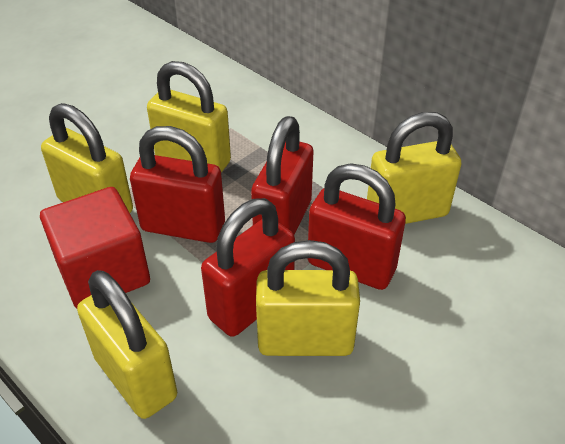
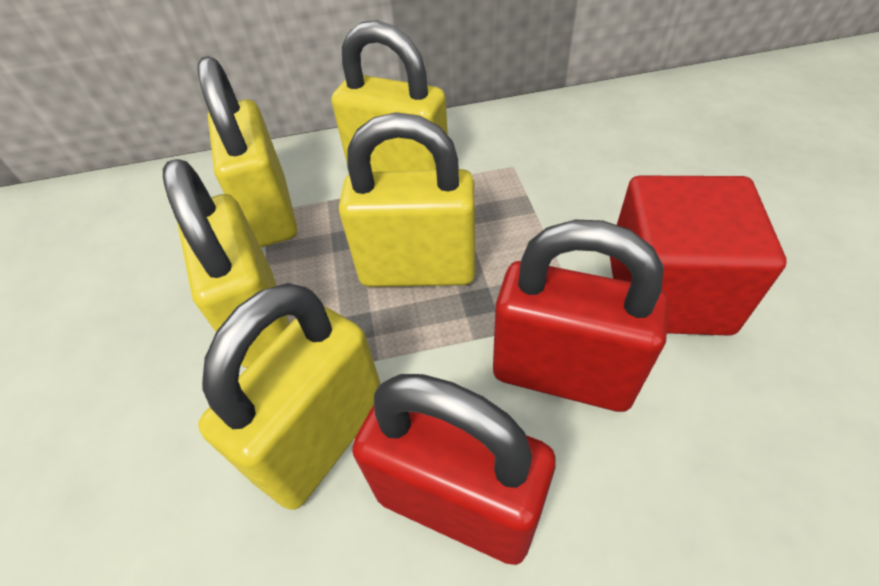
red padlock: 4 -> 2

